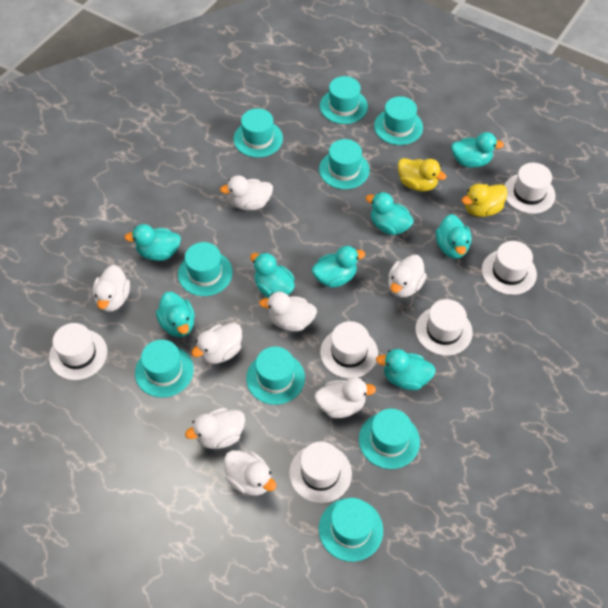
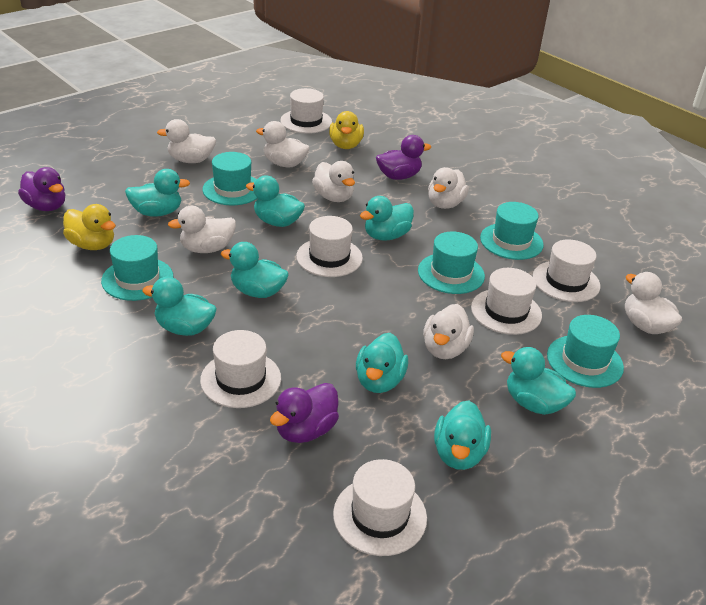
purple duck: 0 -> 3
turquoise hat: 9 -> 5
white duck: 8 -> 7

